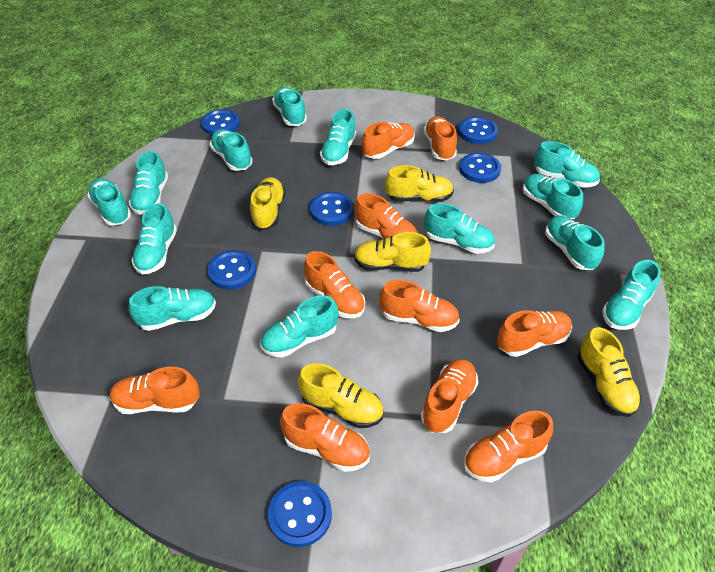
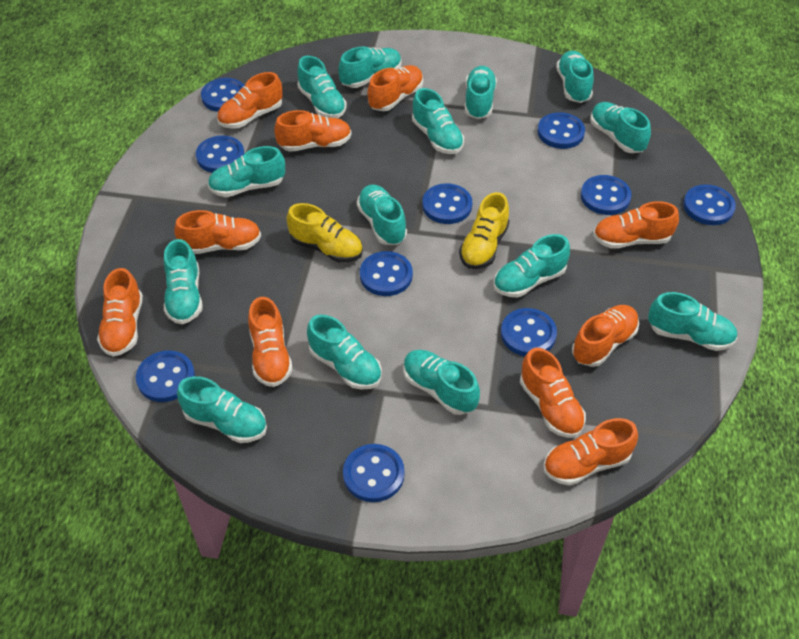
blue button: 6 -> 10
turquoise shoe: 13 -> 14
yellow shoe: 5 -> 2

